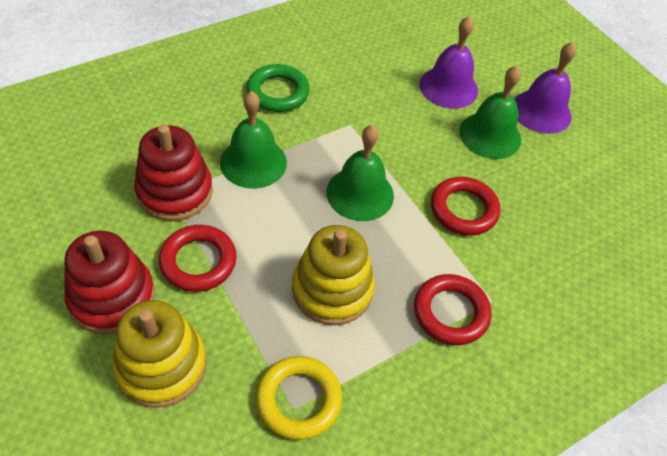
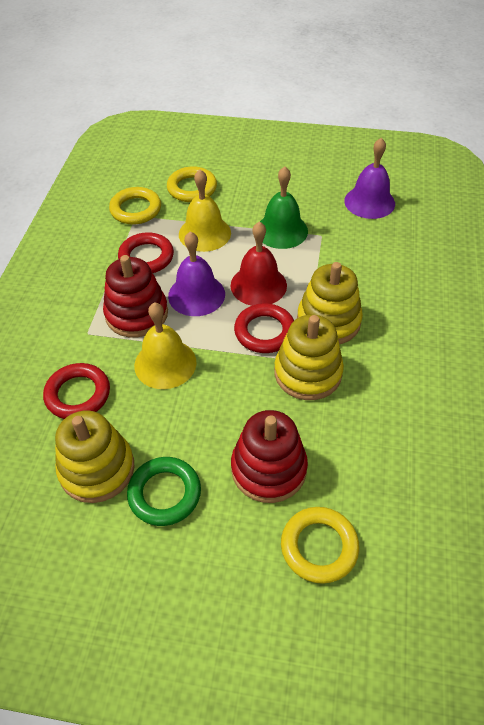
green bell: 3 -> 1
red bell: 0 -> 1
yellow bell: 0 -> 2
yellow ring: 1 -> 3
yellow stacking toy: 2 -> 3

